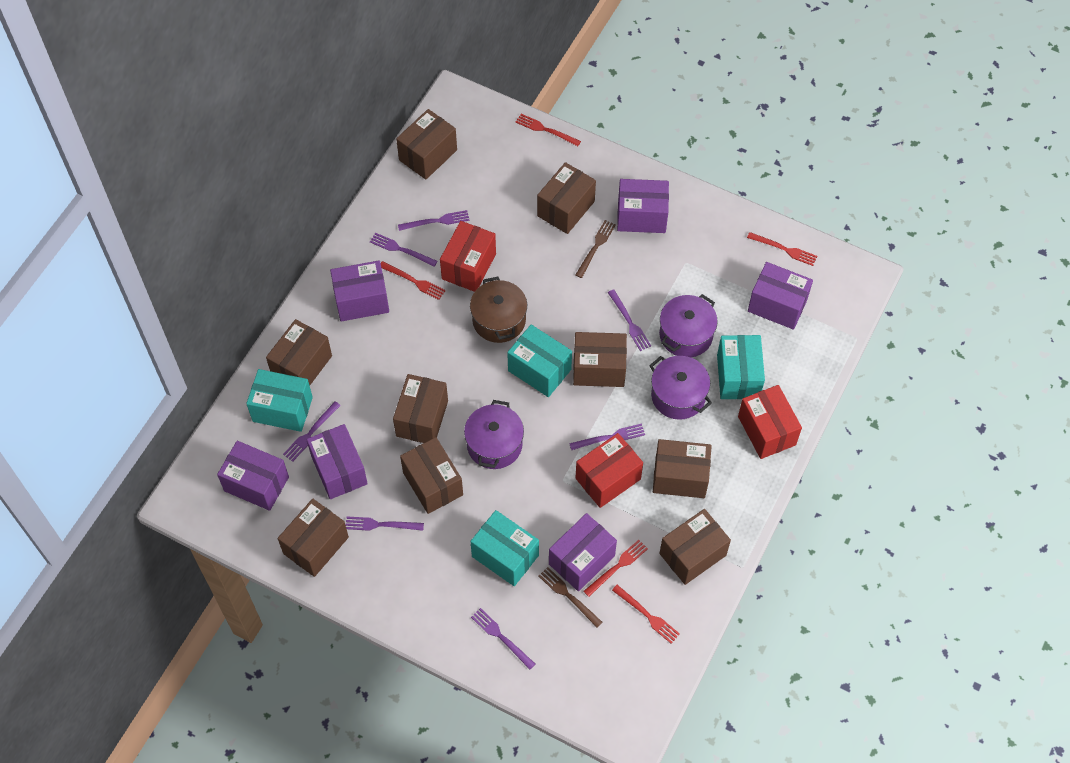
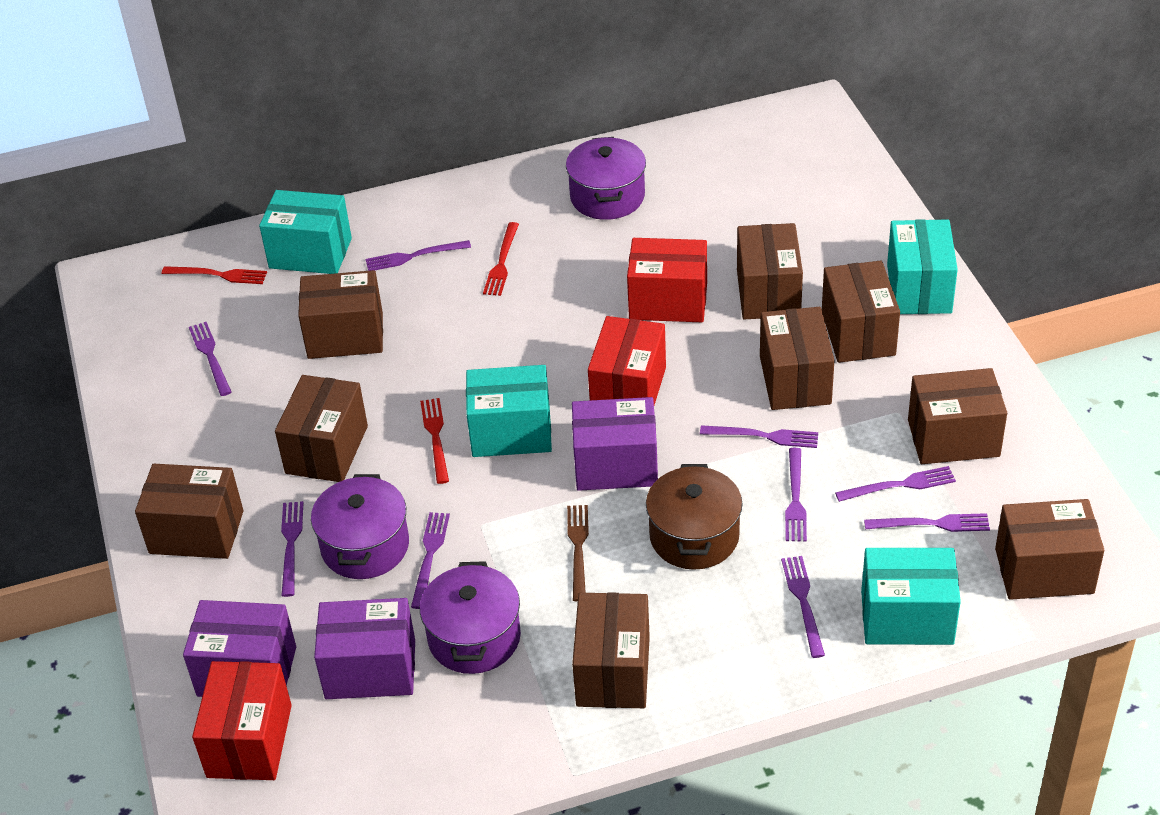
brown fork: 2 -> 1
purple box: 6 -> 3
purple fork: 7 -> 9
red fork: 5 -> 3

